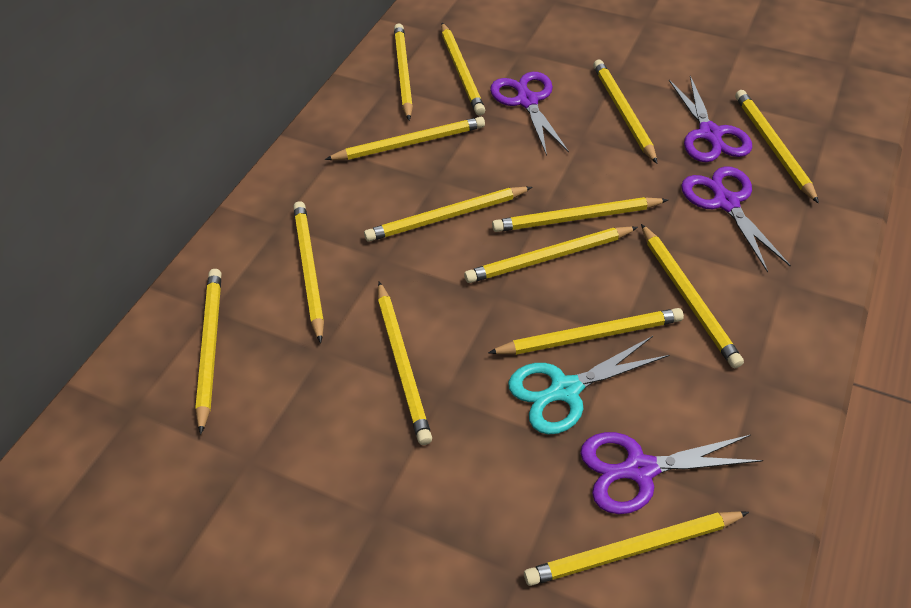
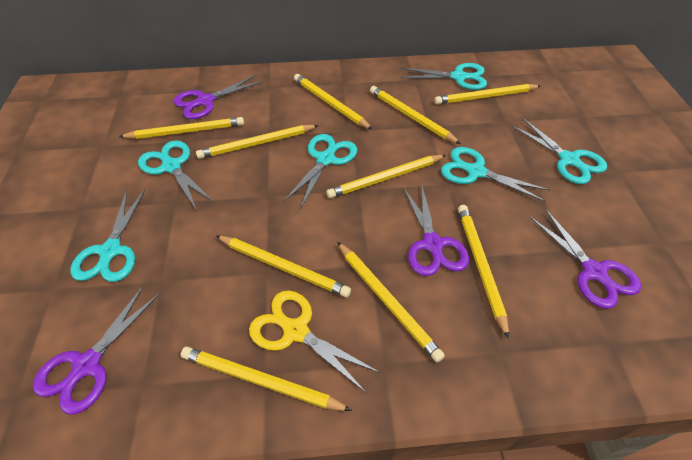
turquoise scissors: 1 -> 6
yellow pencil: 14 -> 10
yellow scissors: 0 -> 1

